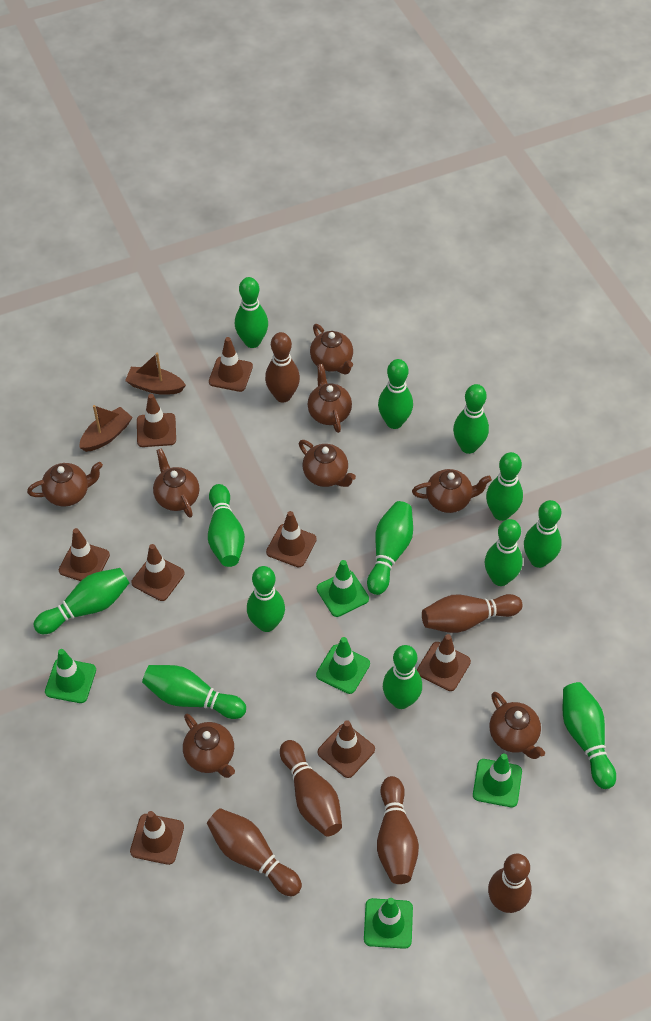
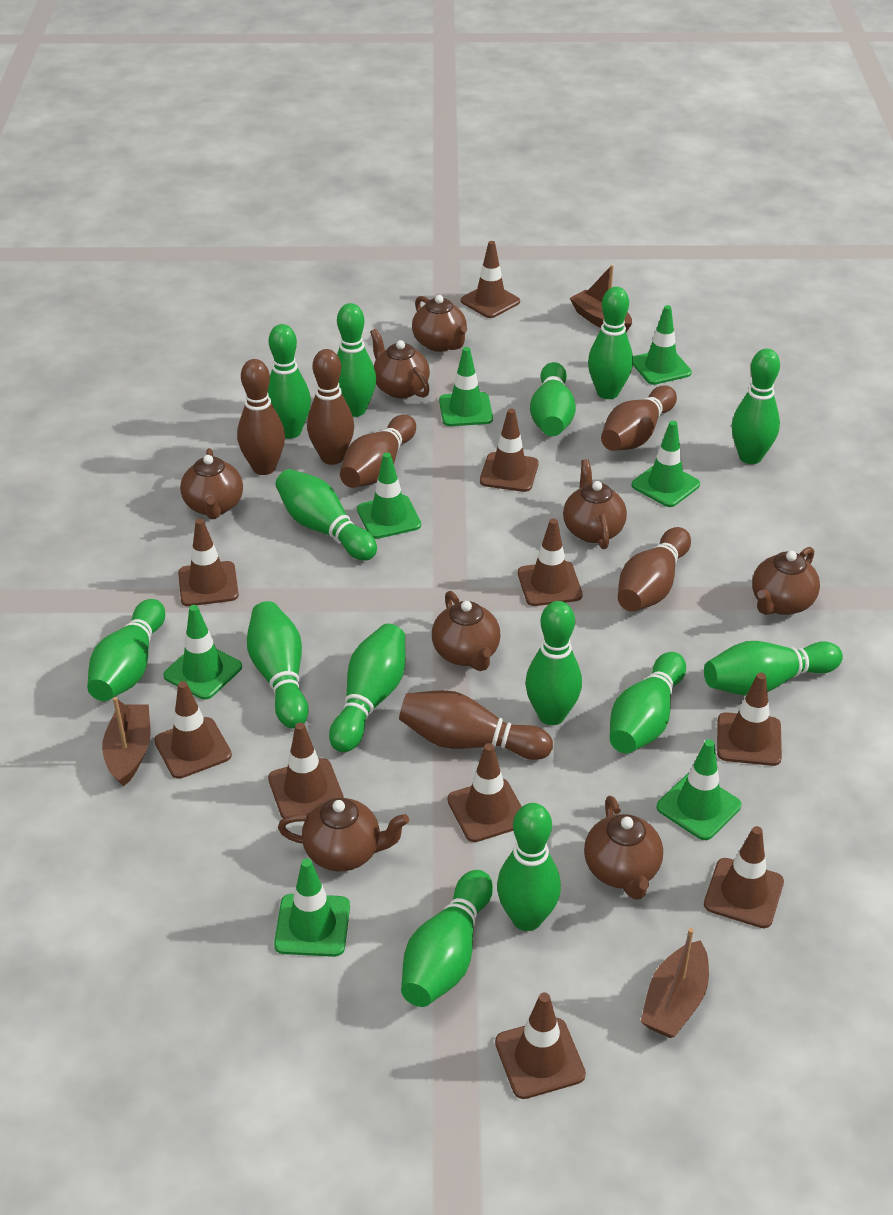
brown boat: 2 -> 3
brown traffic cone: 8 -> 10
green bowling pin: 13 -> 14
green traffic cone: 5 -> 7

